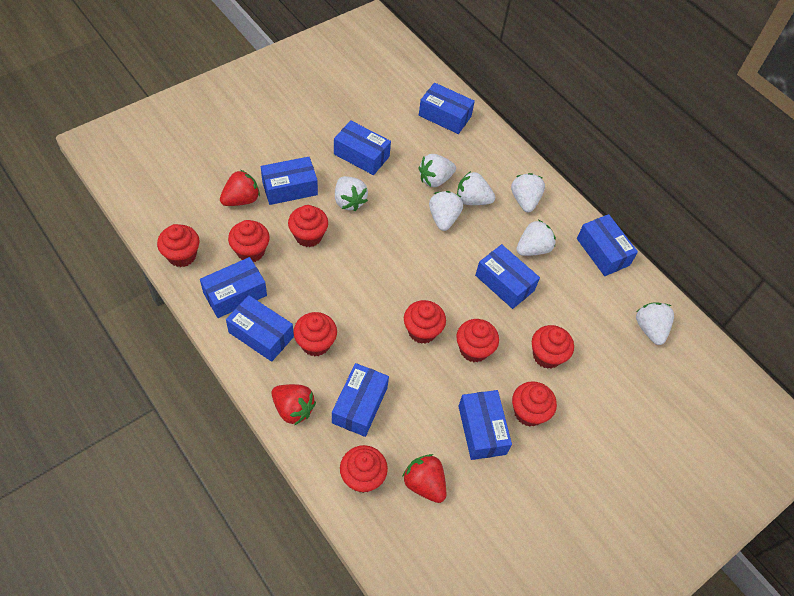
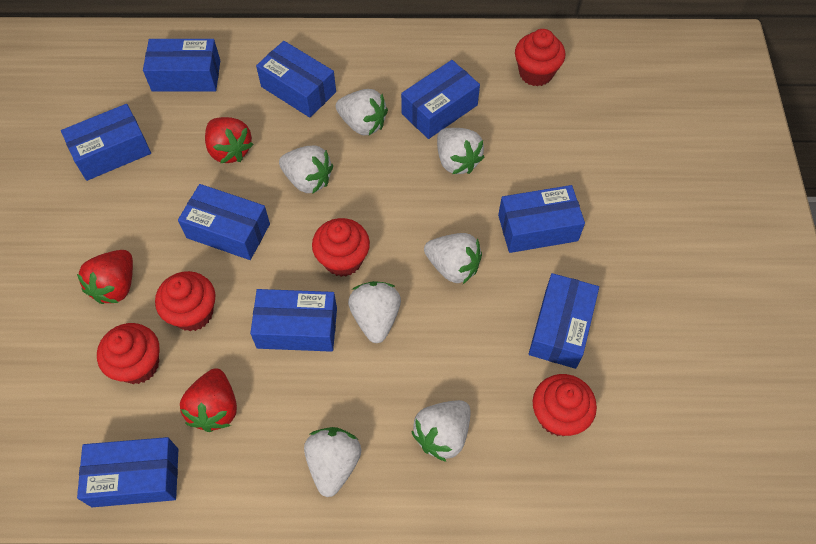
red cupcake: 9 -> 5

